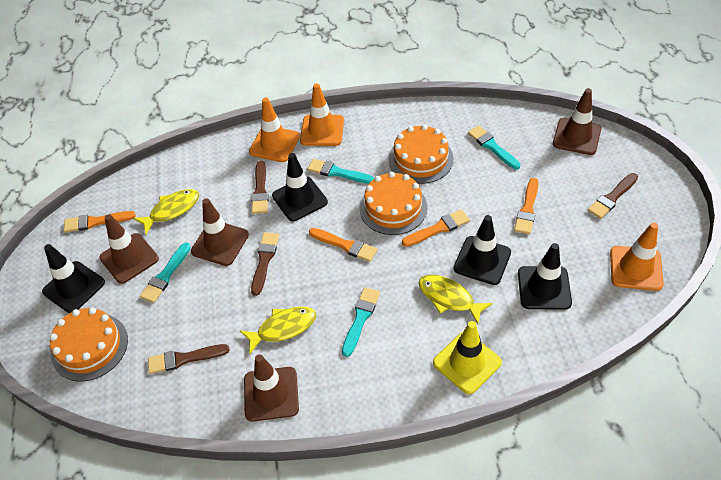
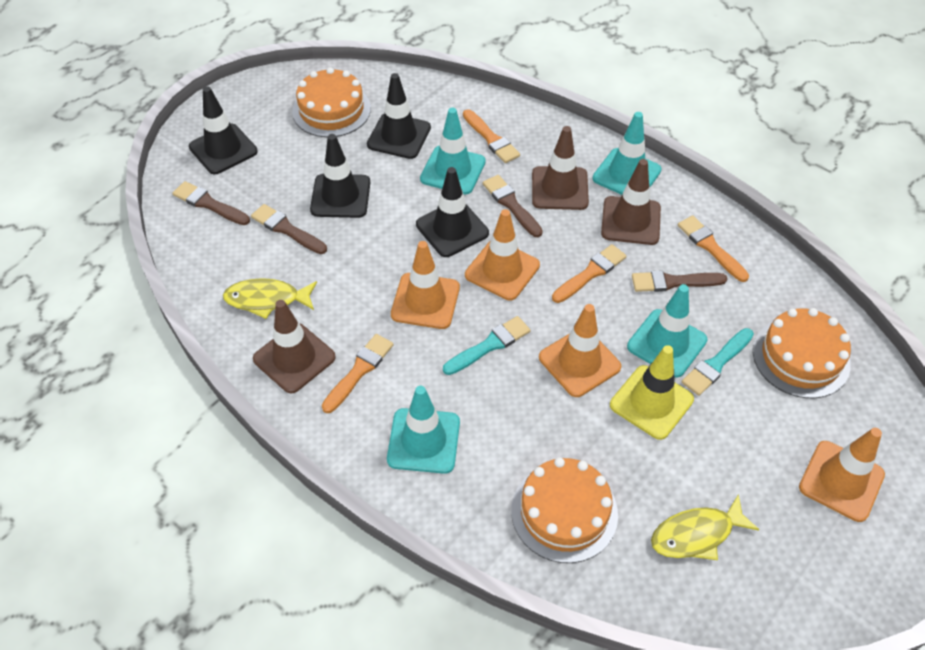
brown traffic cone: 4 -> 3
orange traffic cone: 3 -> 4
turquoise brush: 4 -> 2
turquoise traffic cone: 0 -> 4
yellow fish: 3 -> 2

